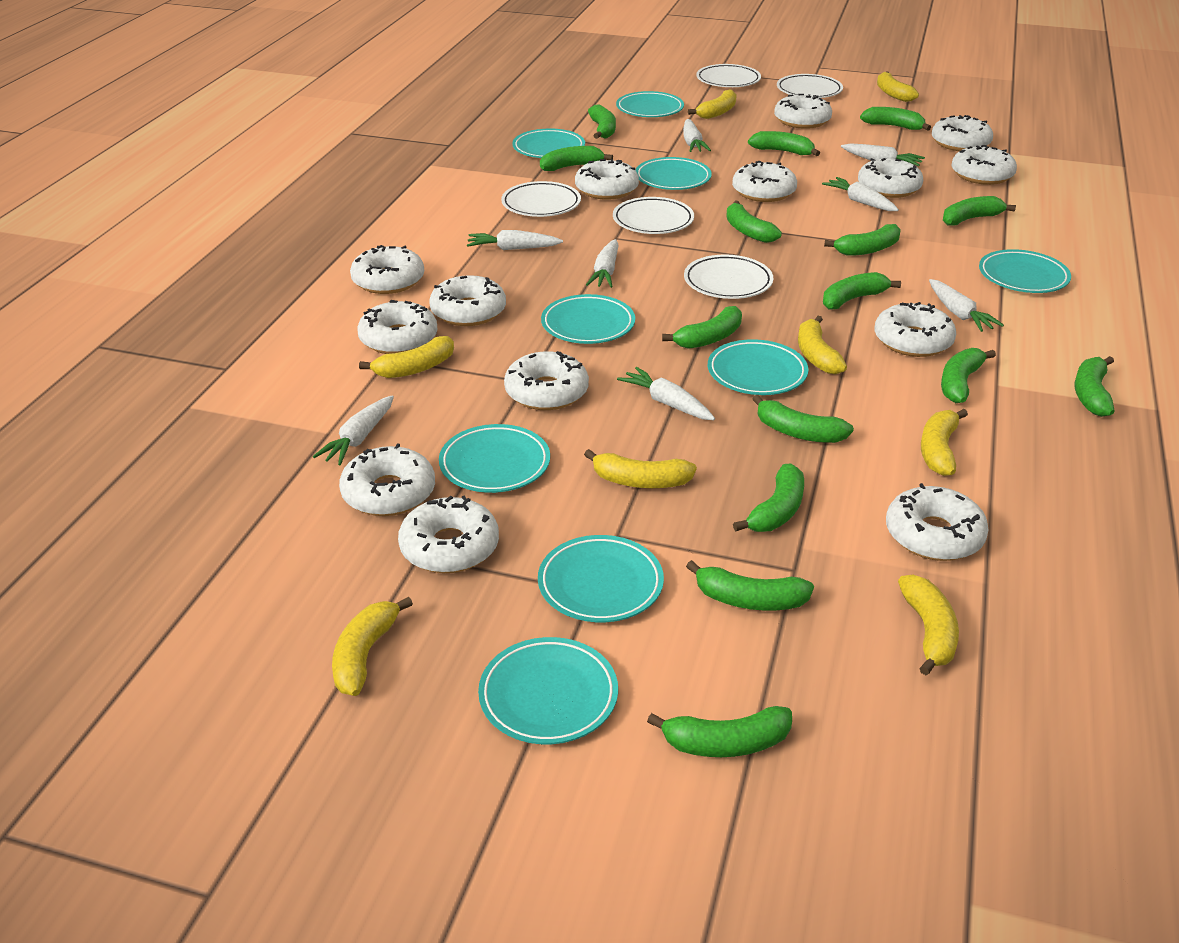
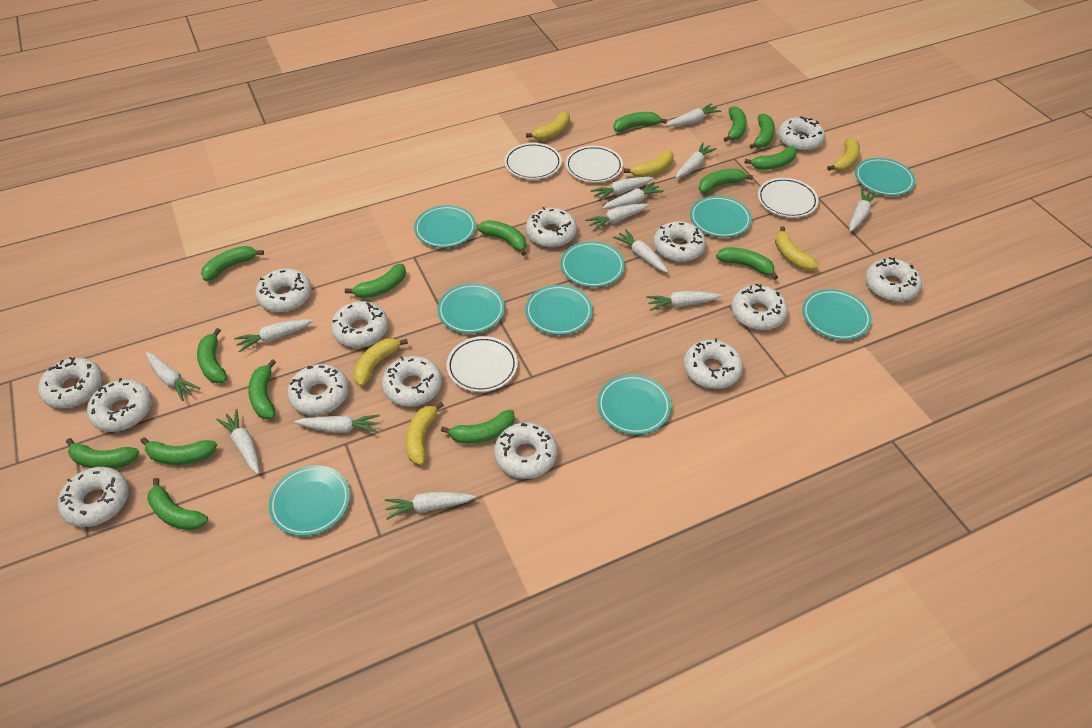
white carrot: 8 -> 13
white plate: 5 -> 4
yellow banana: 8 -> 6

